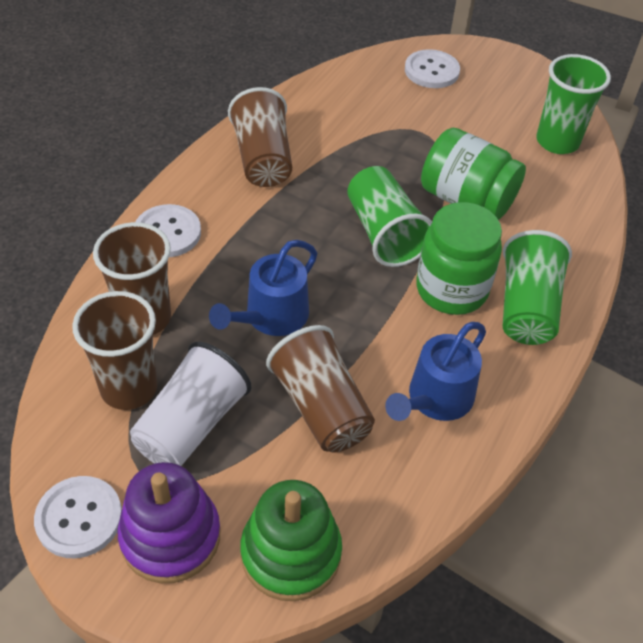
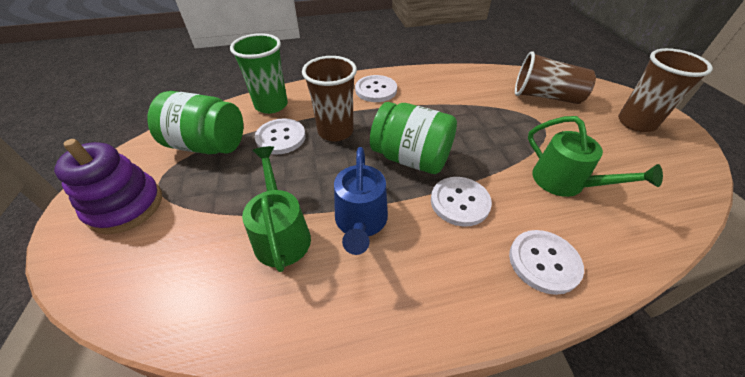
blue watering can: 2 -> 1
brown cup: 4 -> 3
green cup: 3 -> 1
green stacking toy: 1 -> 0
green watering can: 0 -> 2
white button: 3 -> 4
white cup: 1 -> 0

